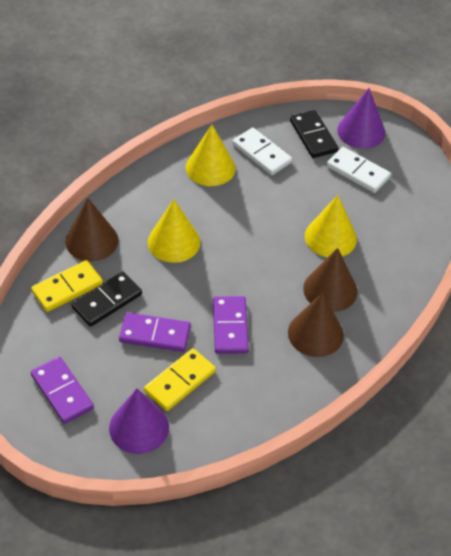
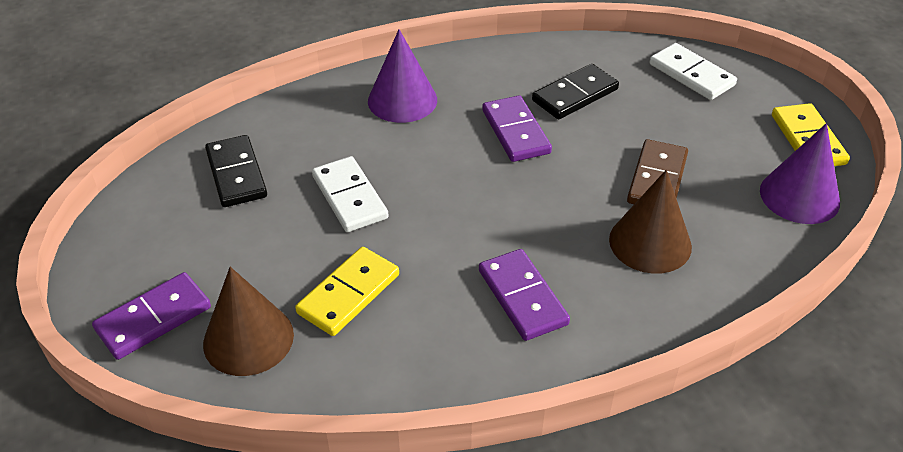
brown cone: 3 -> 2
brown domino: 0 -> 1
yellow cone: 3 -> 0

